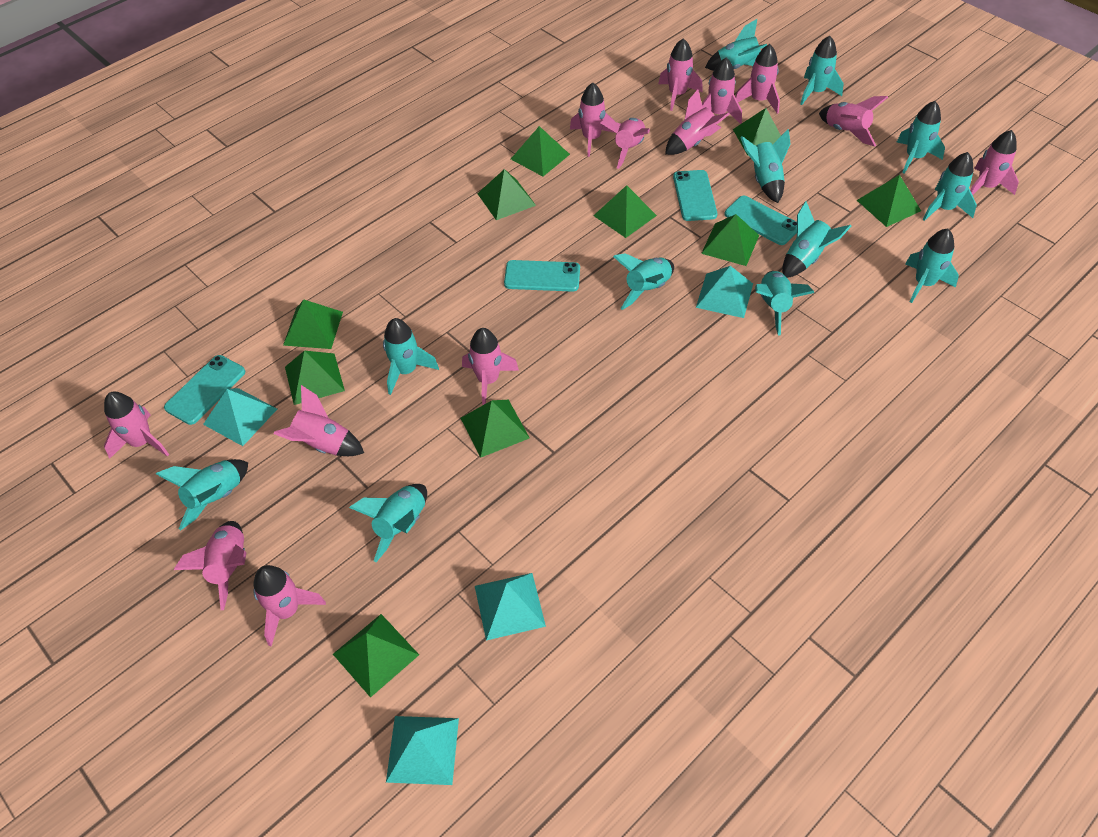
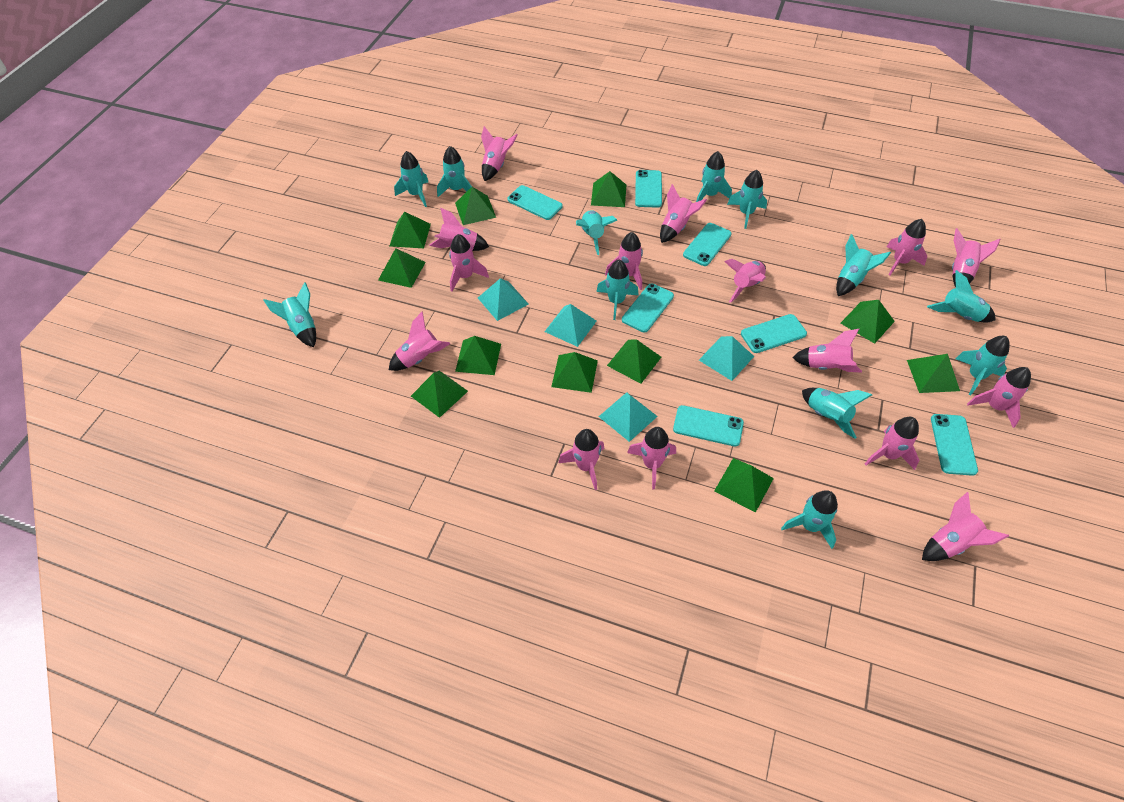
green pyramid: 10 -> 11
pink rocket: 13 -> 15
turquoise phone: 4 -> 7

